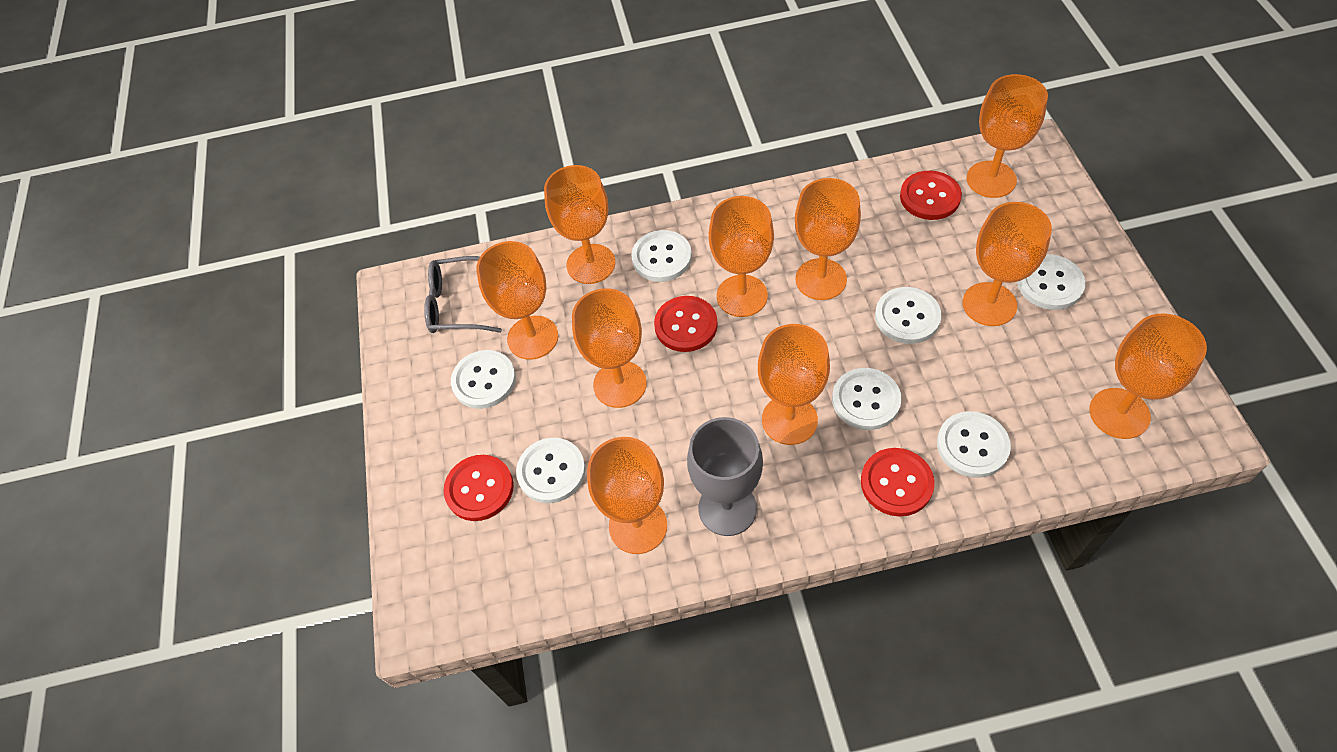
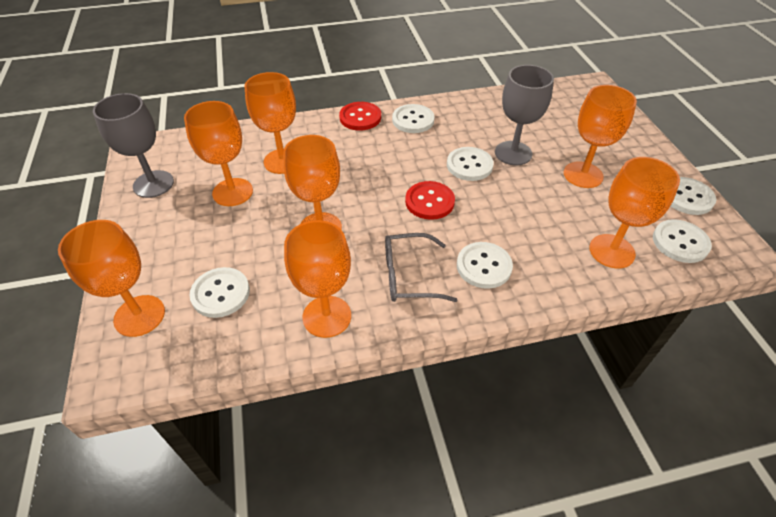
grey goblet: 1 -> 2
orange goblet: 10 -> 7
red button: 4 -> 2
white button: 7 -> 6

